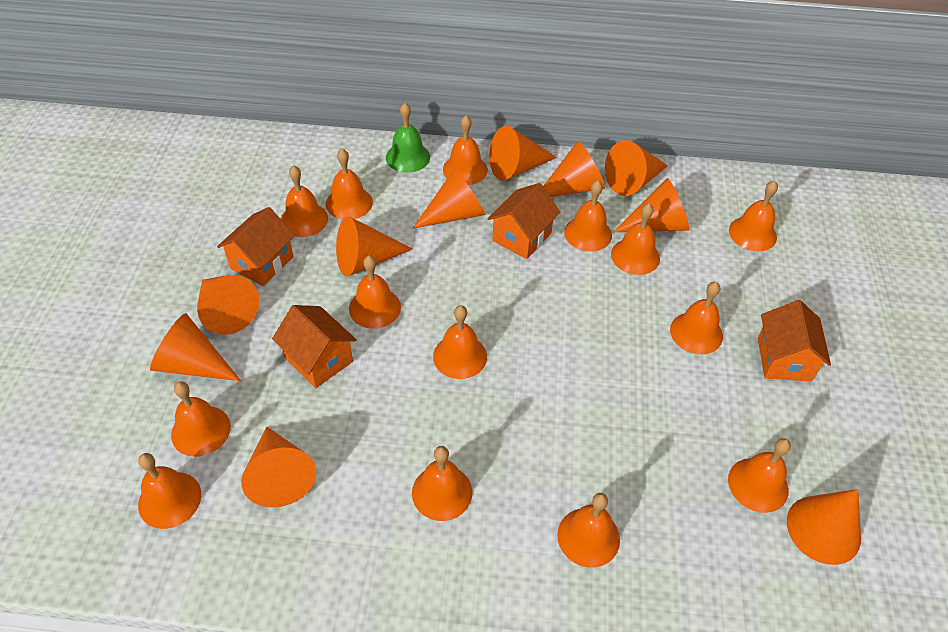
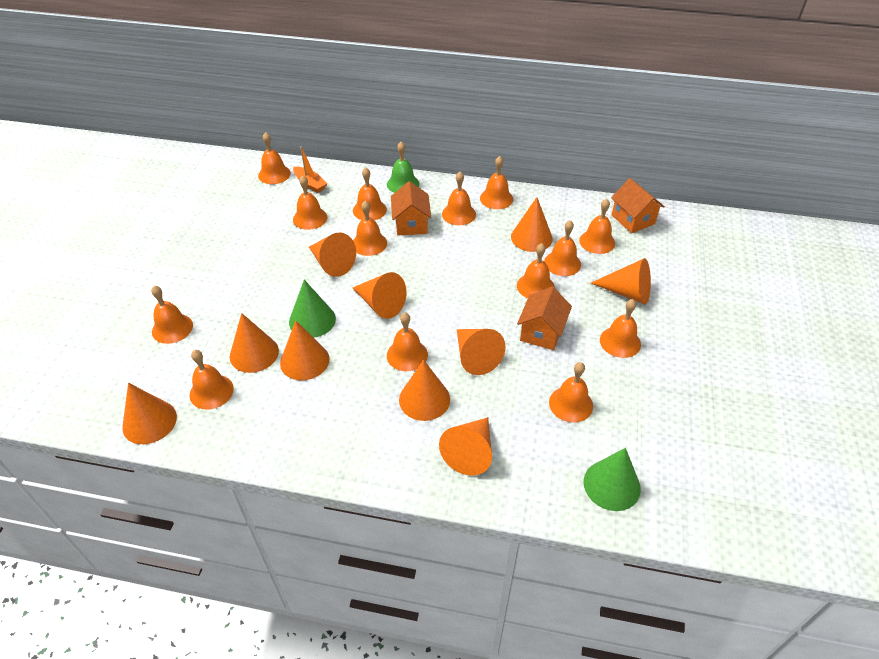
green cone: 0 -> 2
orange boat: 0 -> 1
orange house: 4 -> 3

